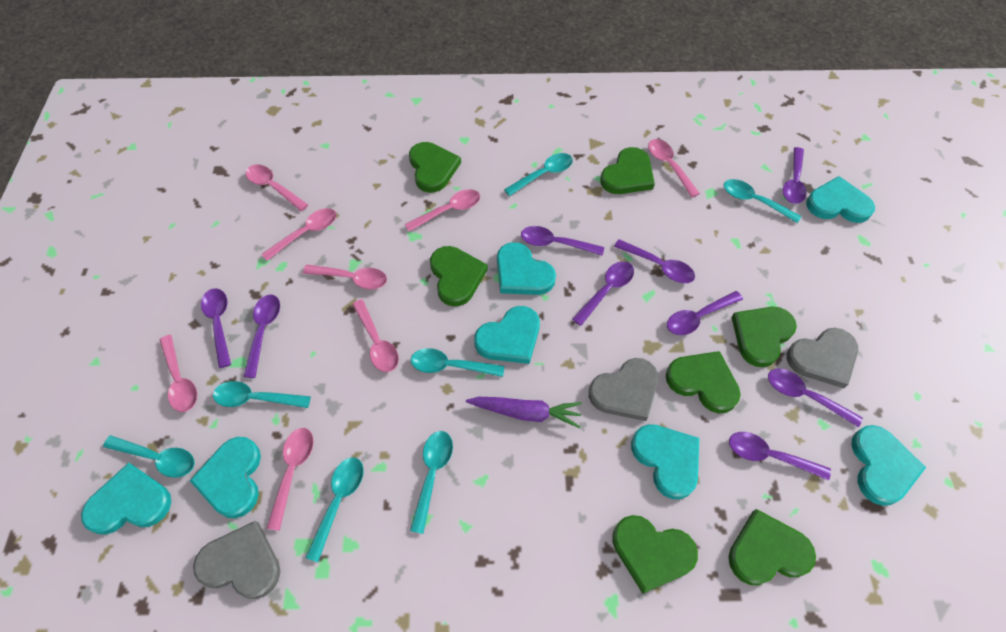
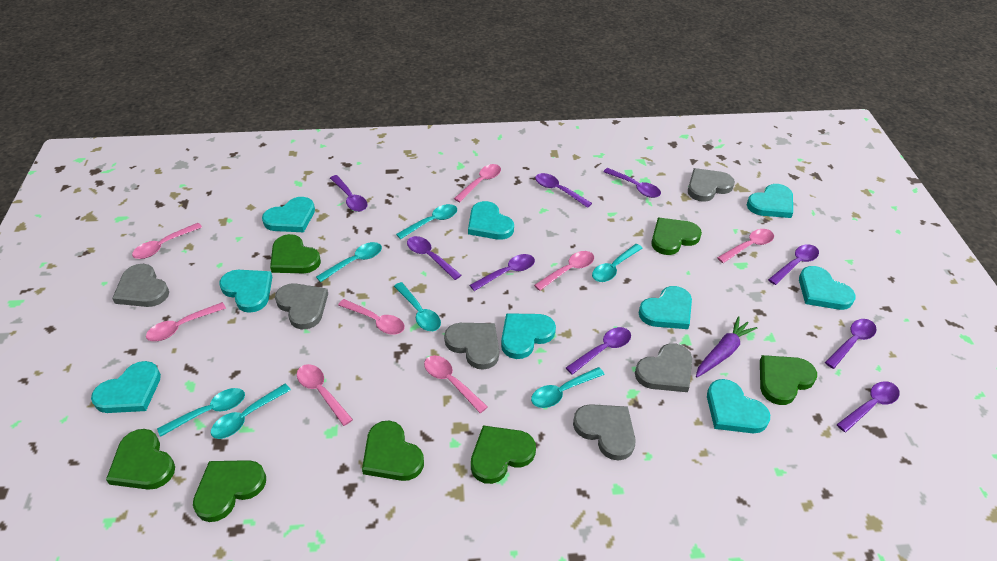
grey heart: 3 -> 6
turquoise heart: 7 -> 9

